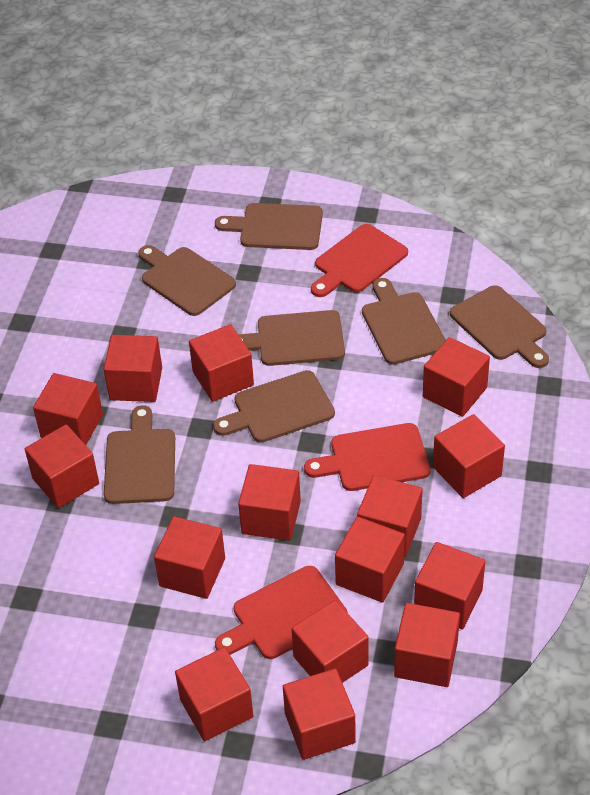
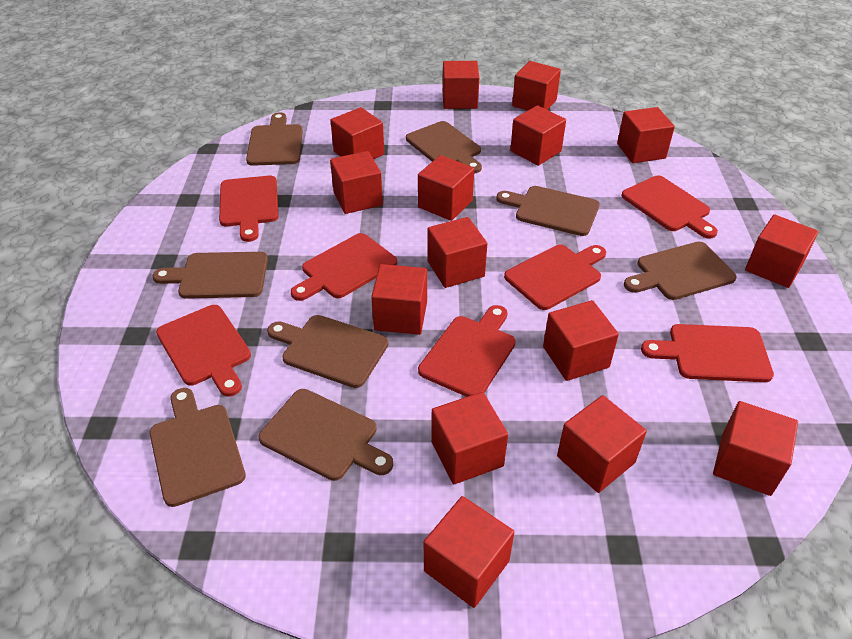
brown cutting board: 7 -> 8
red cutting board: 3 -> 7

